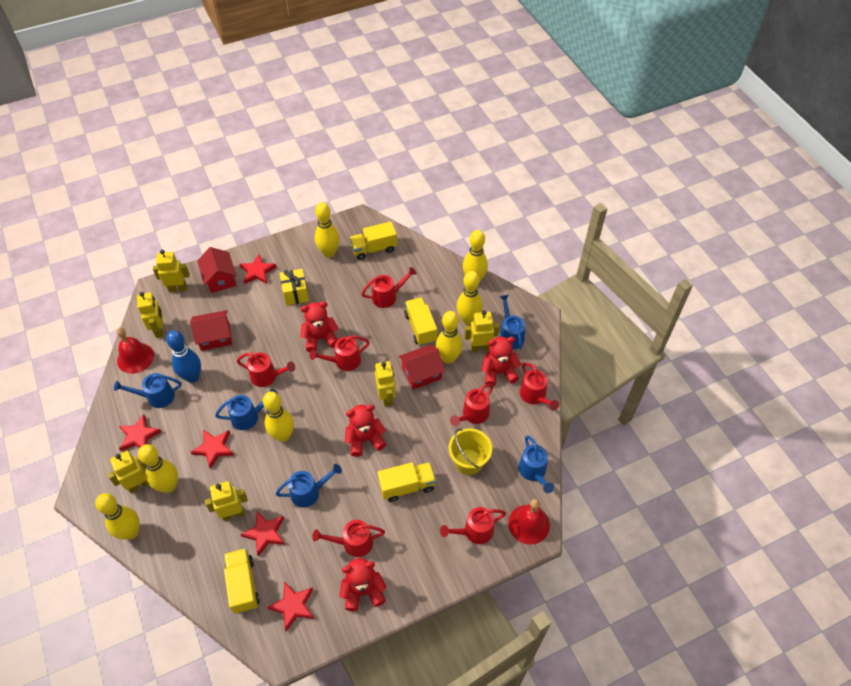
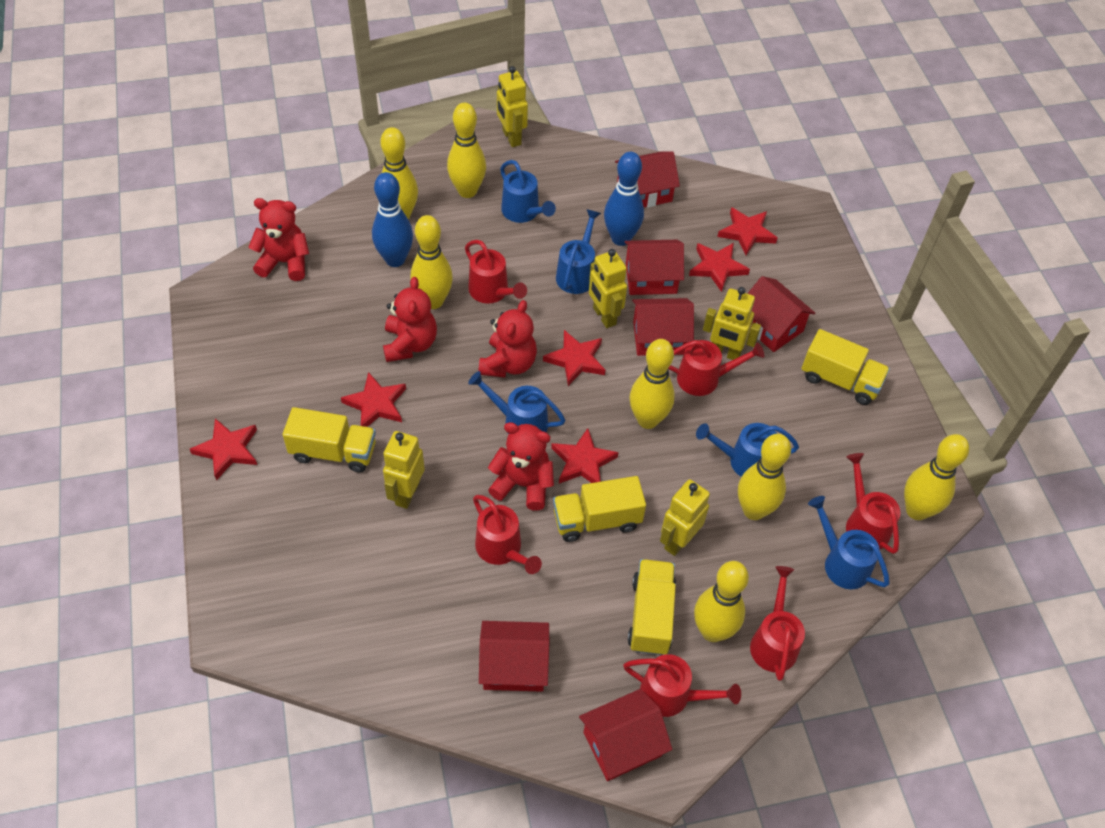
blue bowling pin: 1 -> 2
red bell: 2 -> 0
red house: 3 -> 6
red star: 5 -> 6
red watering can: 7 -> 6
yellow bucket: 1 -> 0
yellow gift: 1 -> 0
yellow robot: 6 -> 5

